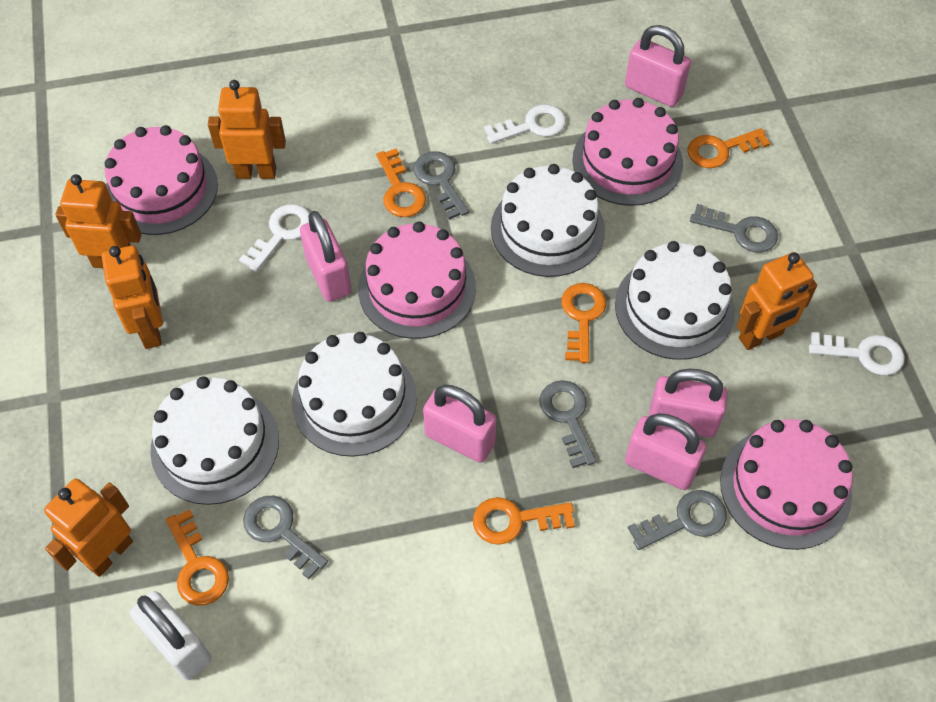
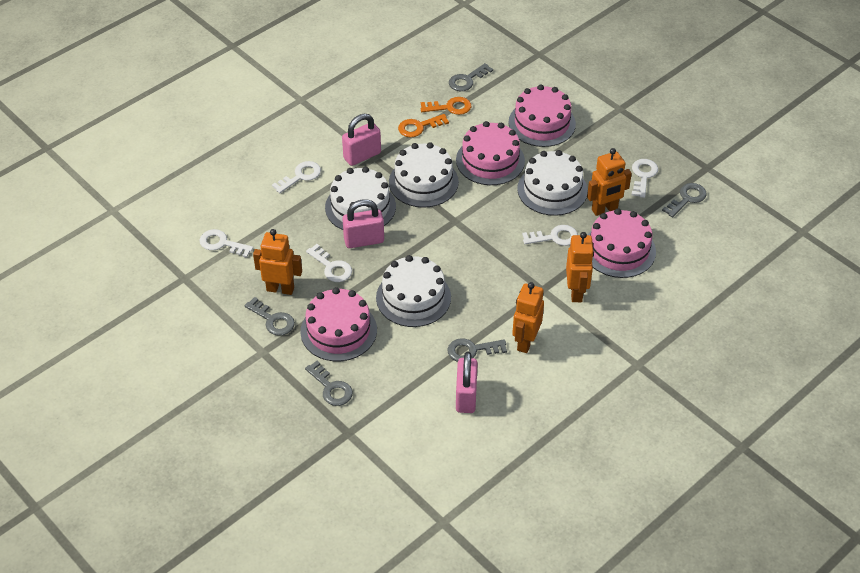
orange key: 5 -> 2
orange robot: 5 -> 4
pink padlock: 5 -> 3
white key: 3 -> 5
white padlock: 1 -> 0

